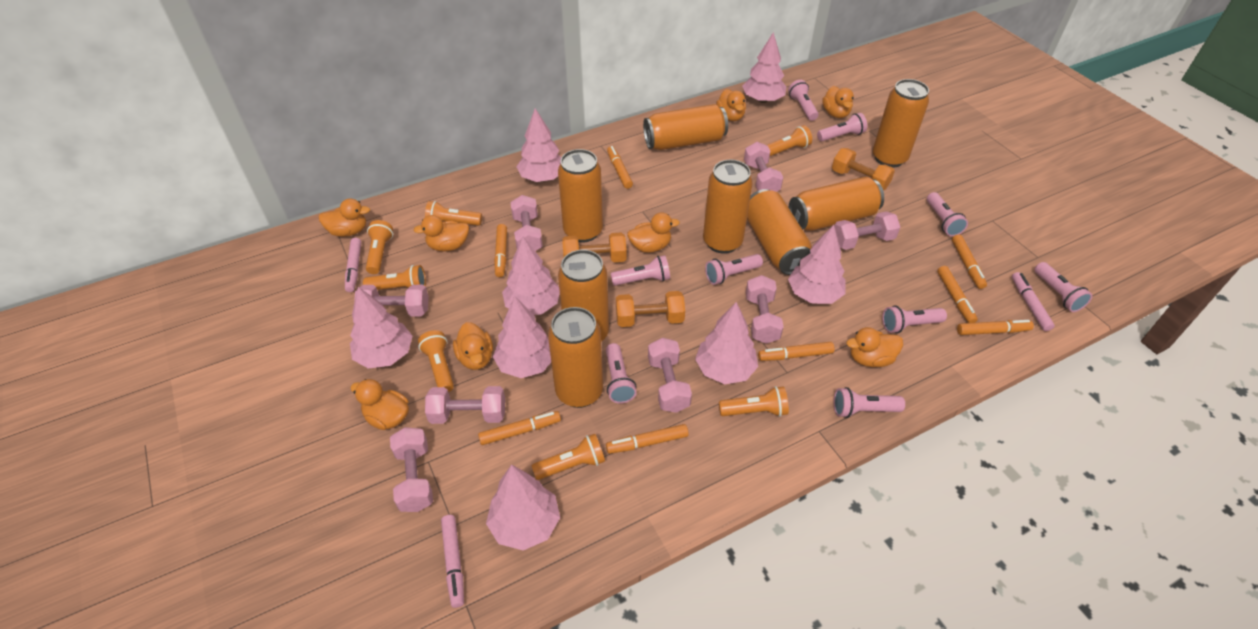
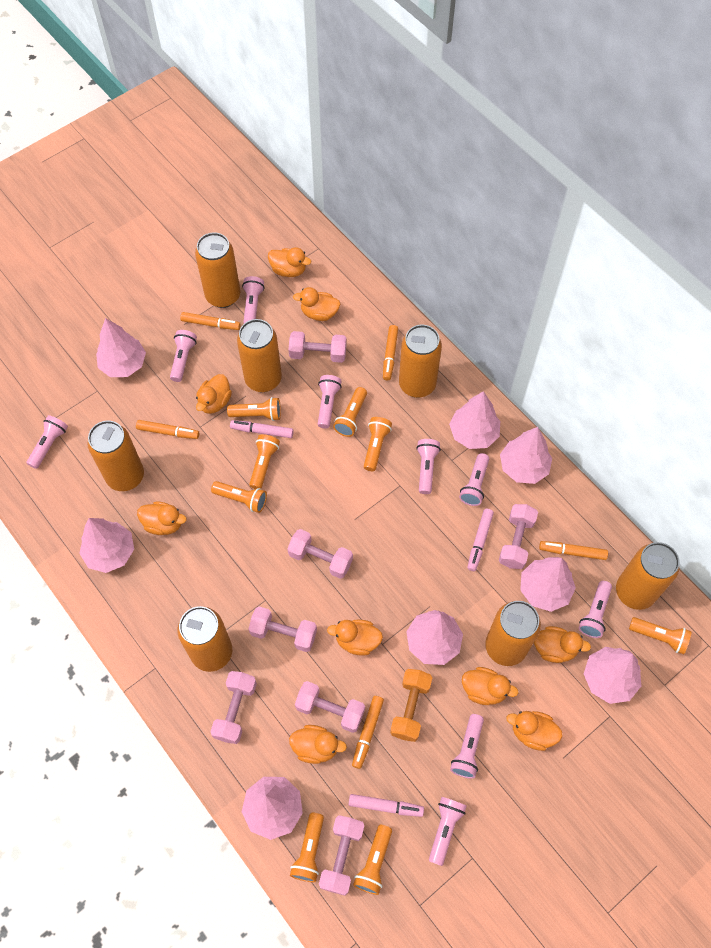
orange can: 8 -> 7
orange duck: 8 -> 9
orange dumbbell: 3 -> 1
orange flashlight: 7 -> 8
orange marker: 8 -> 5
pink dumbbell: 8 -> 7

